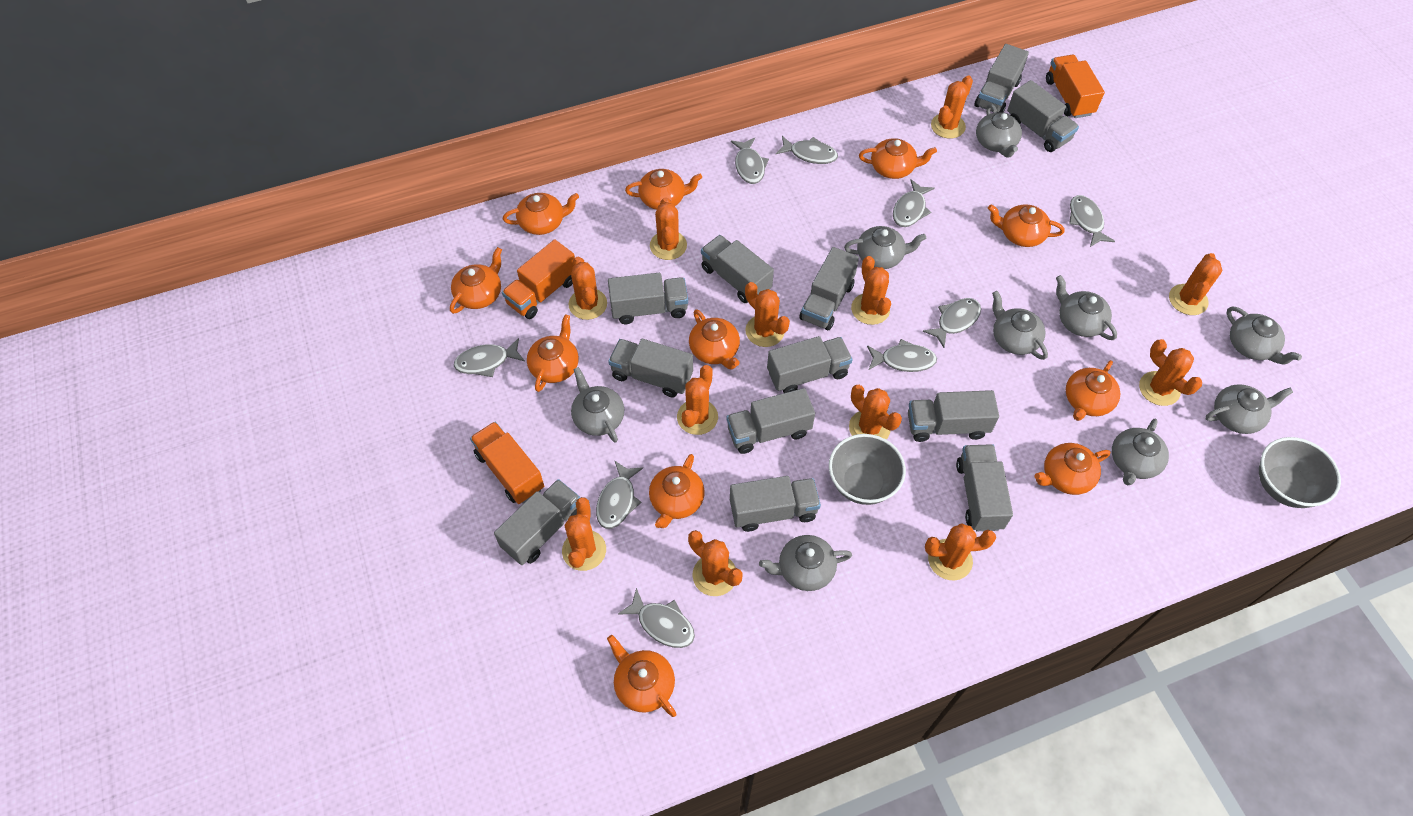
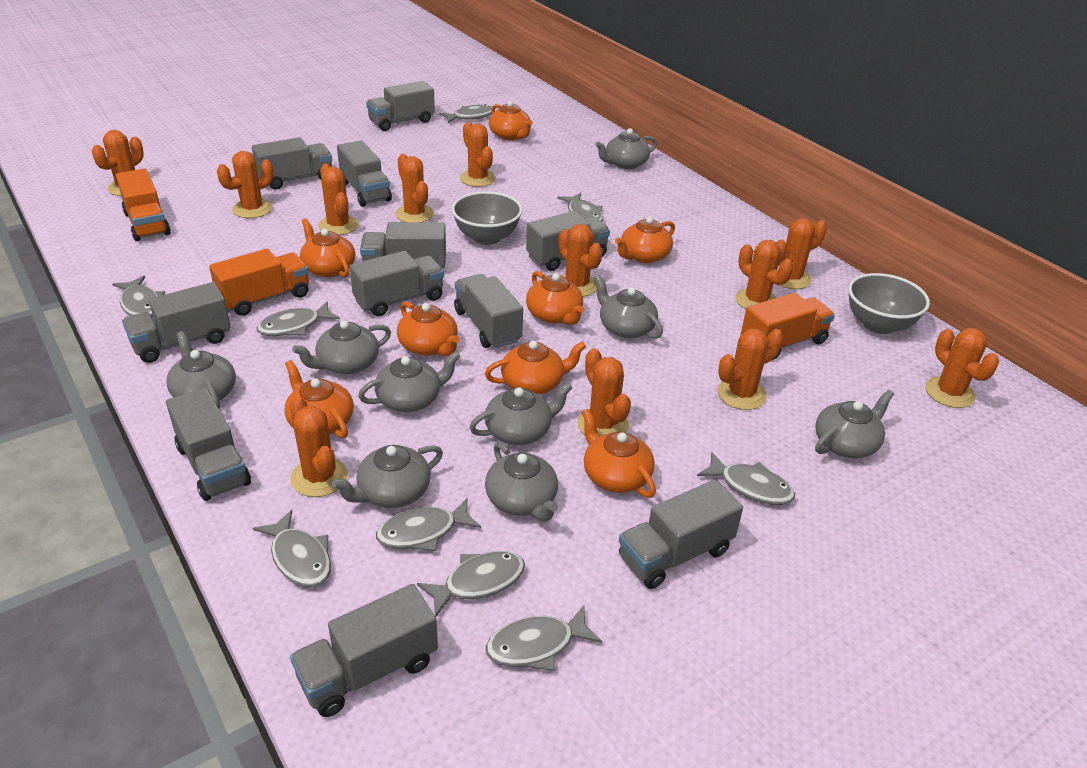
grey truck: 12 -> 11
orange teapot: 11 -> 8

